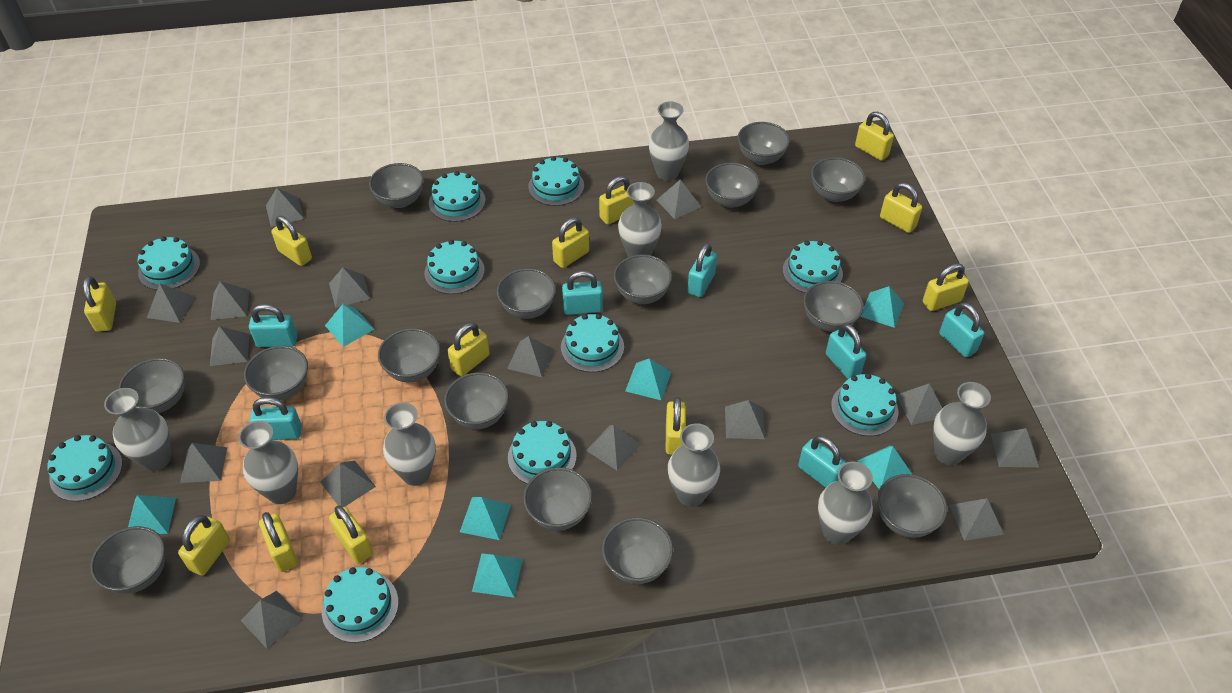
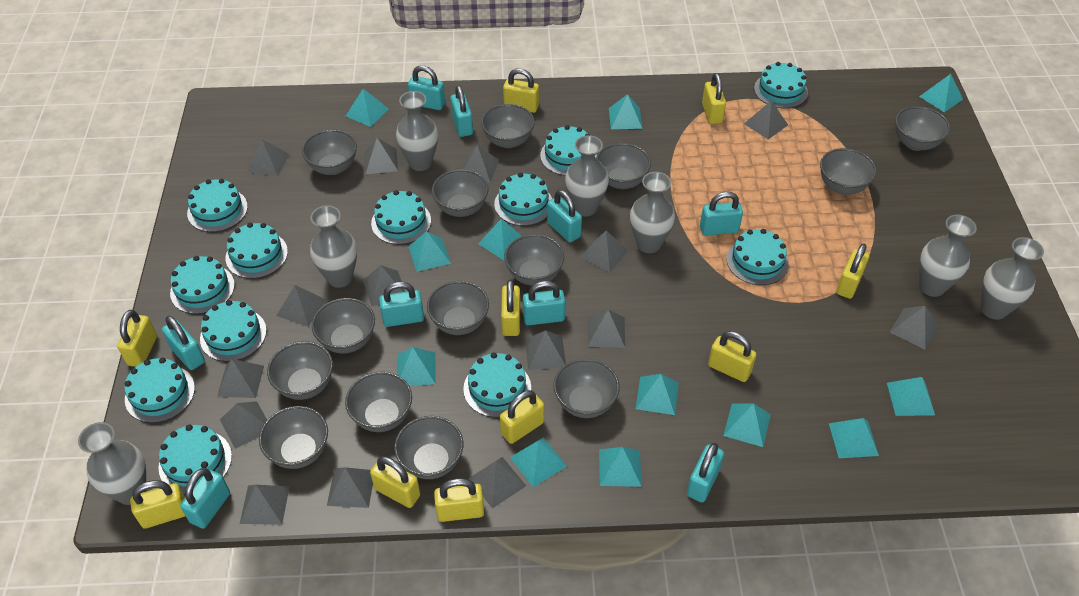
grey bowl: 15 -> 14
grey vase: 8 -> 7
turquoise cake: 10 -> 12
turquoise padlock: 7 -> 9
turquoise pyramid: 7 -> 12
yellow padlock: 12 -> 10

